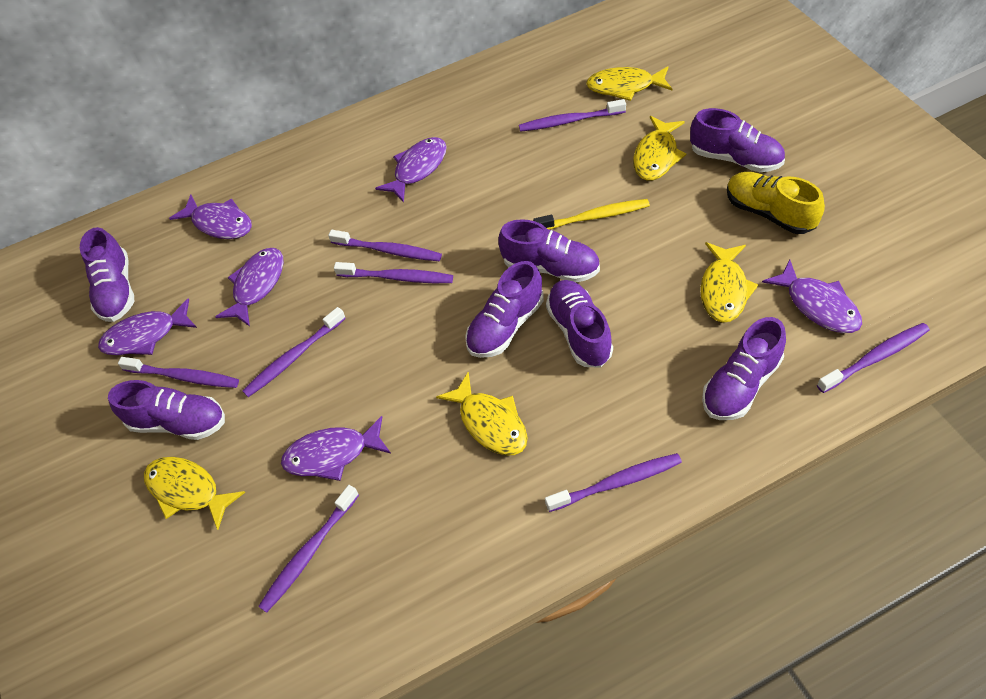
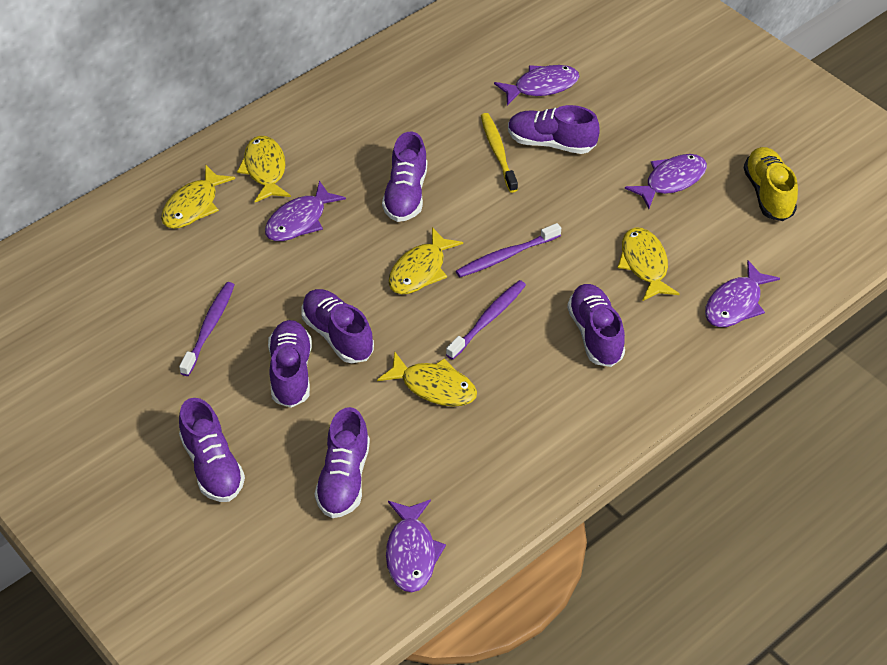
purple fish: 6 -> 5
purple toothbrush: 8 -> 3

